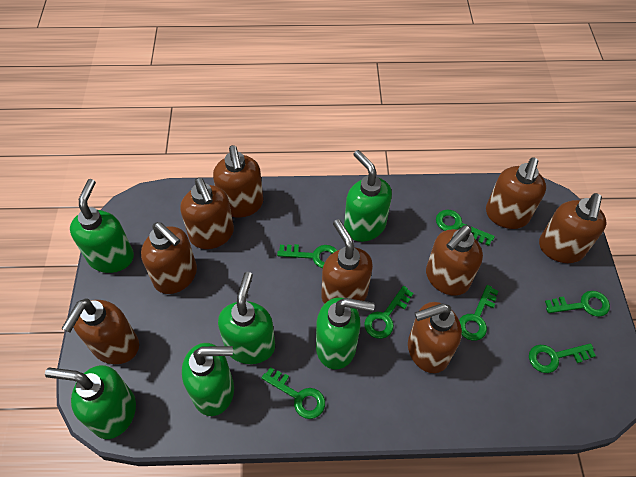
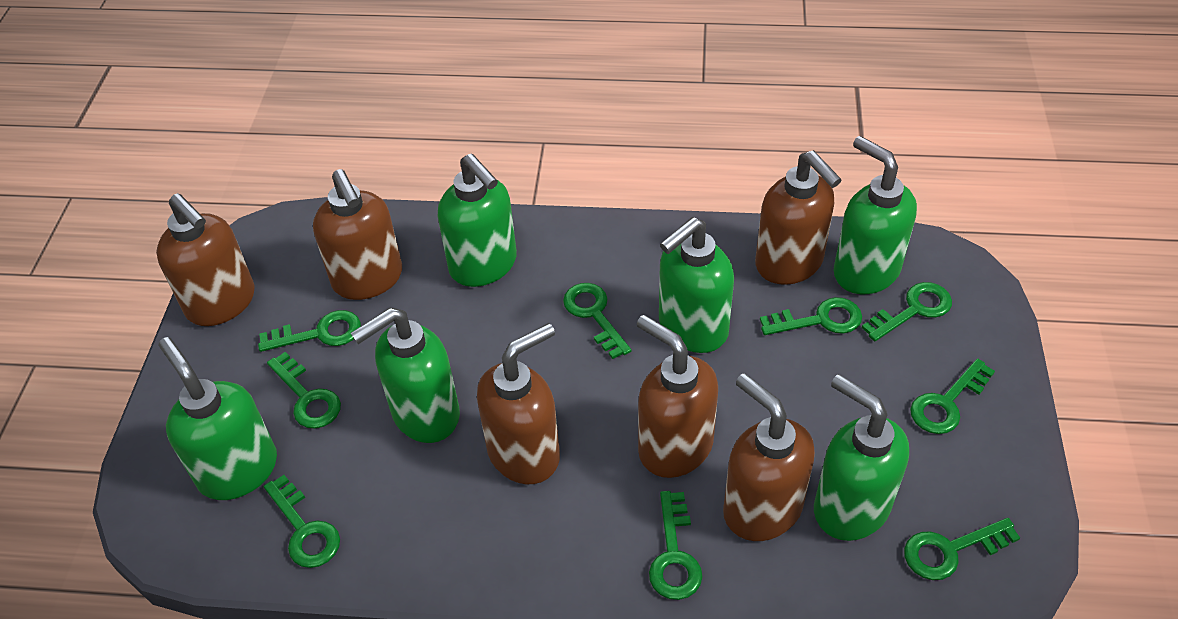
brown soap dispenser: 9 -> 6
green key: 7 -> 9

